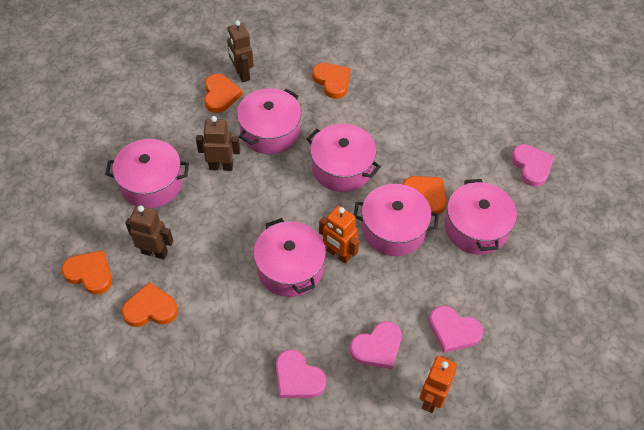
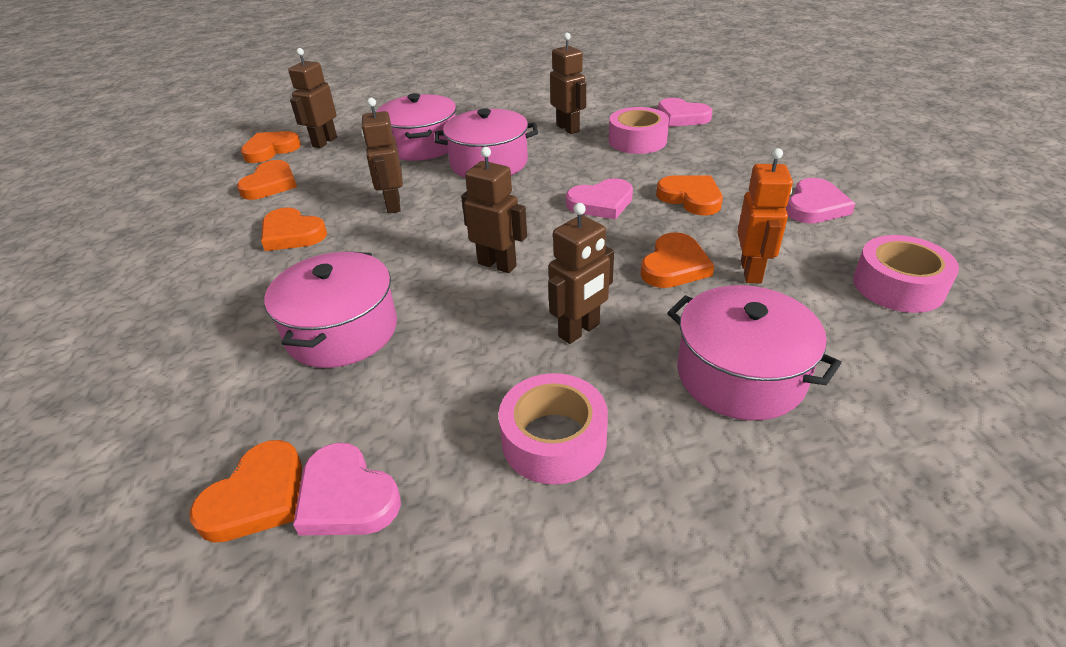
brown robot: 3 -> 5
orange heart: 5 -> 6
orange robot: 2 -> 1
pink pot: 6 -> 4
pink tape: 0 -> 3

